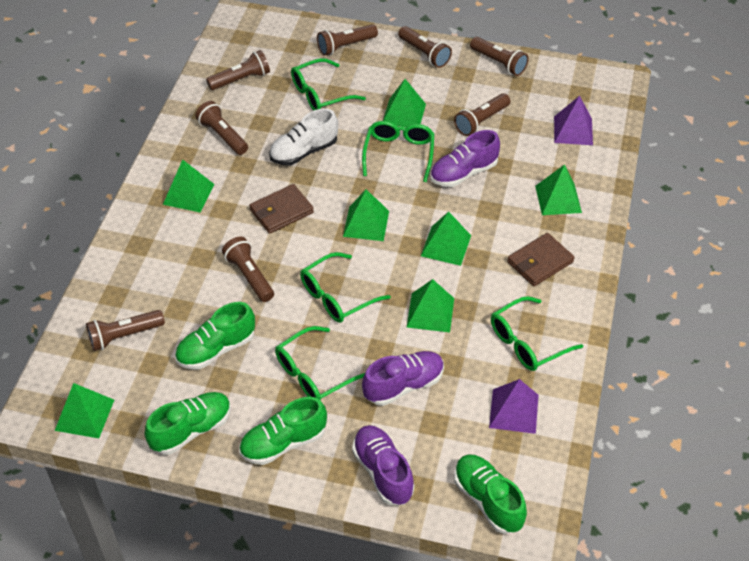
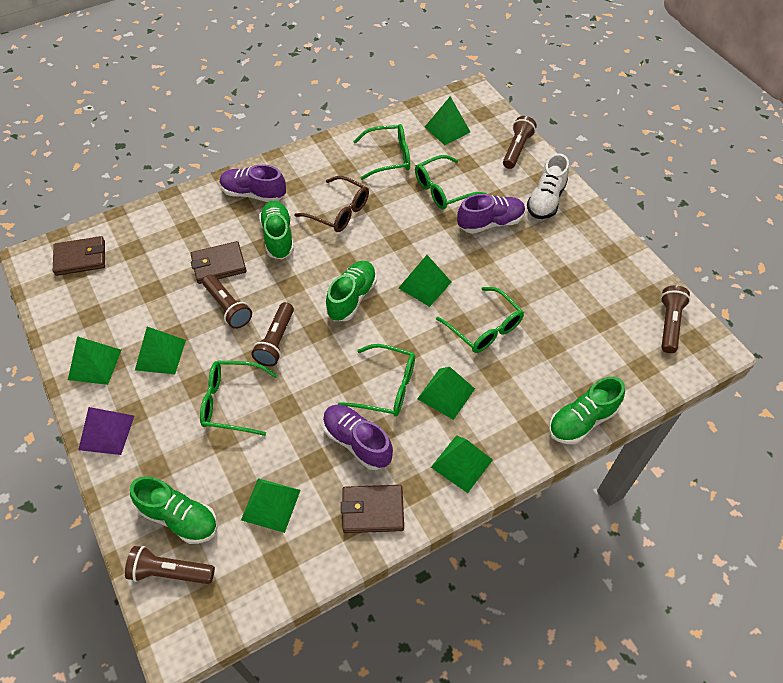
brown flashlight: 8 -> 5
brown glasses: 0 -> 1
brown wallet: 2 -> 3
purple pyramid: 2 -> 1

